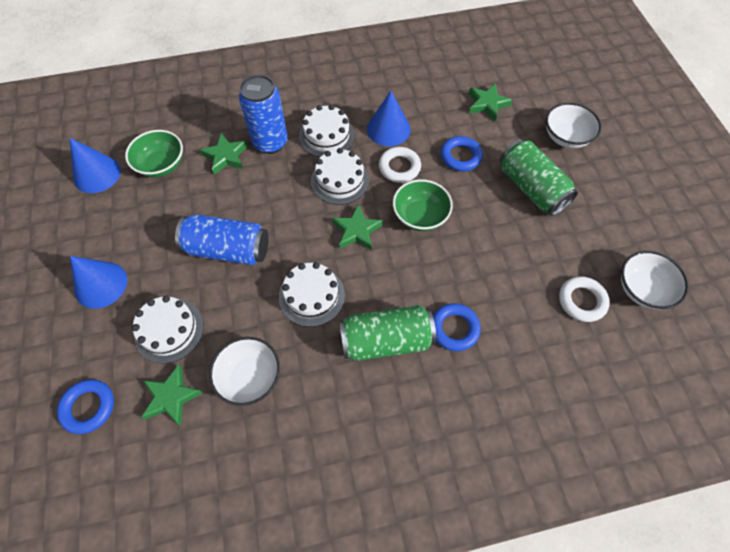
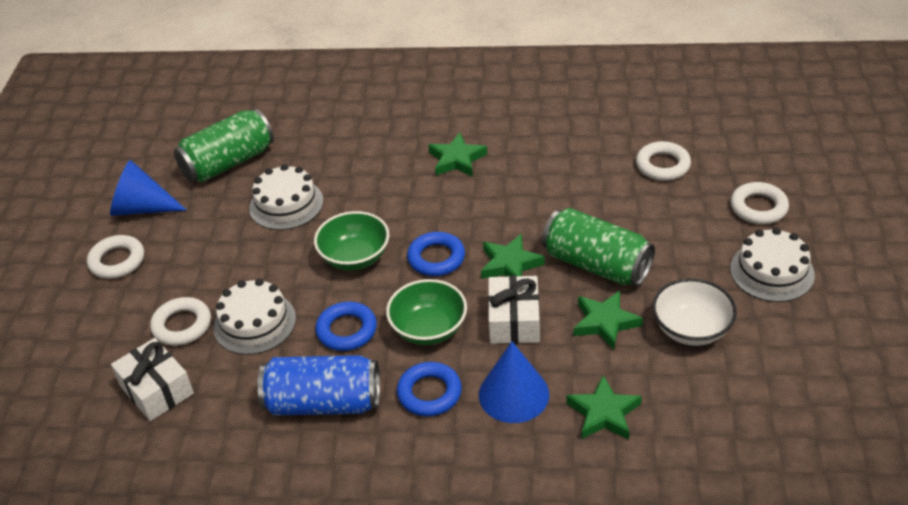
blue can: 2 -> 1
blue cone: 3 -> 2
white bowl: 3 -> 1
white cake: 4 -> 3
white gift: 0 -> 2
white ring: 2 -> 4

